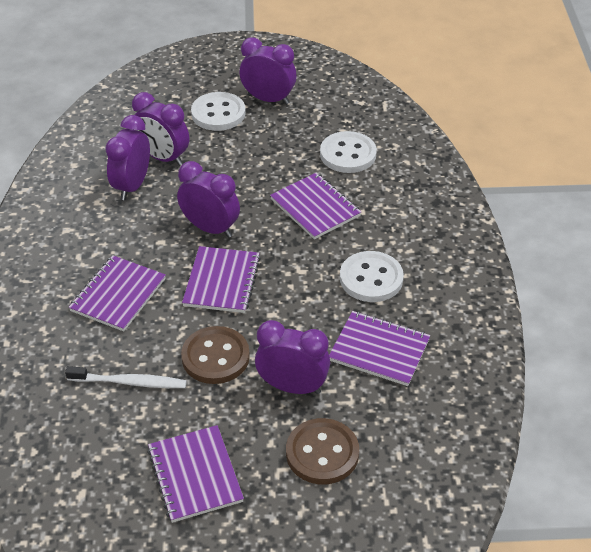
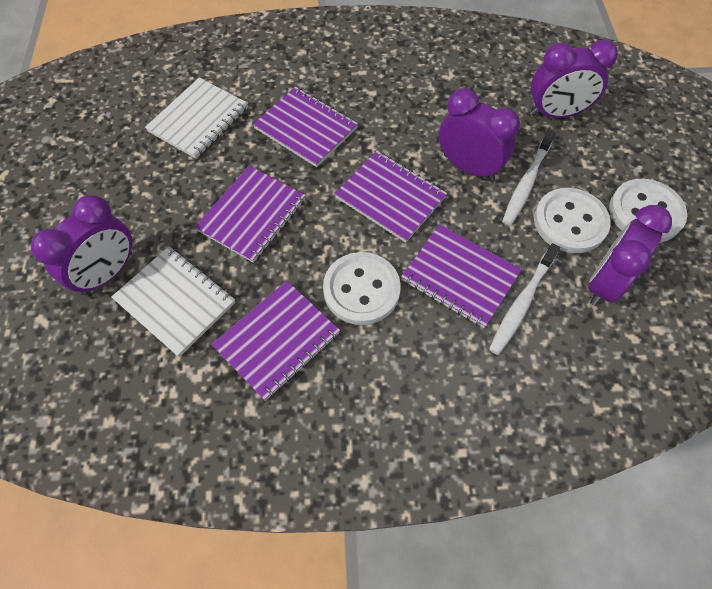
brown button: 2 -> 0
purple clock: 5 -> 4
white notebook: 0 -> 2
white toothbrush: 1 -> 2

